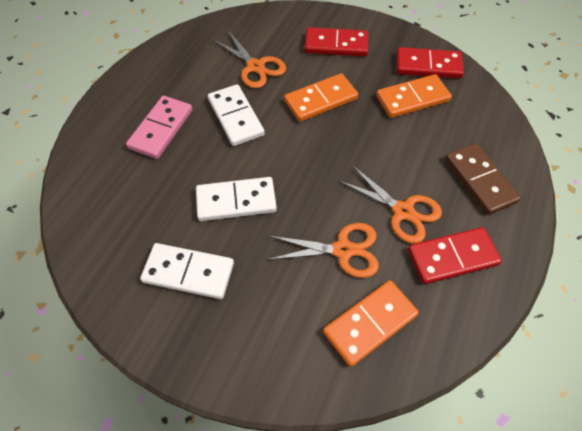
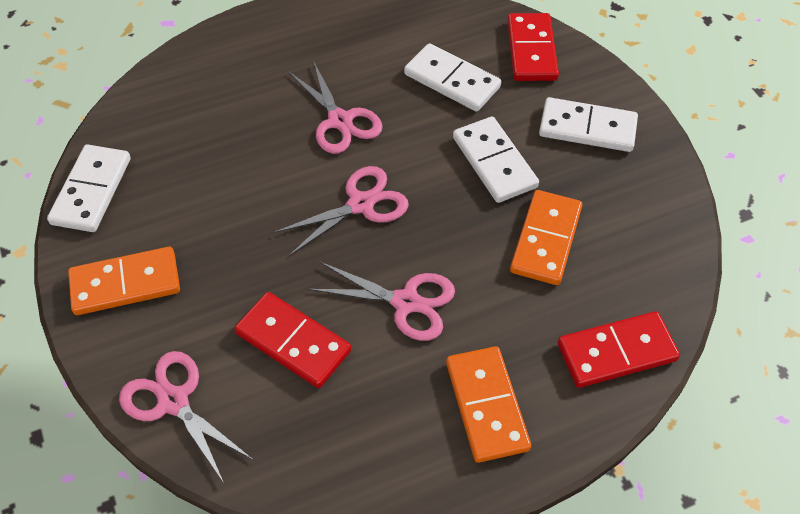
brown domino: 1 -> 0
orange scissors: 3 -> 0
pink domino: 1 -> 0
pink scissors: 0 -> 4
white domino: 3 -> 4

